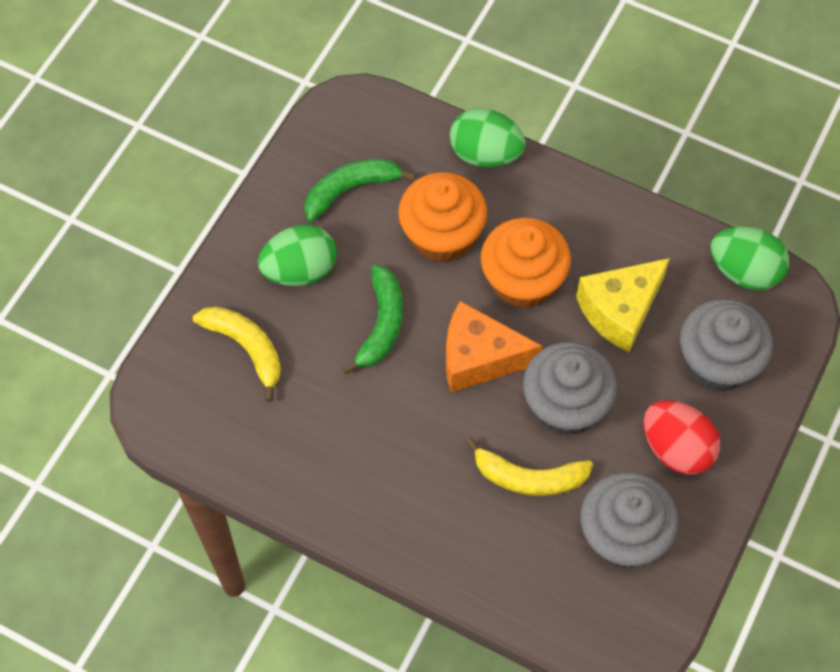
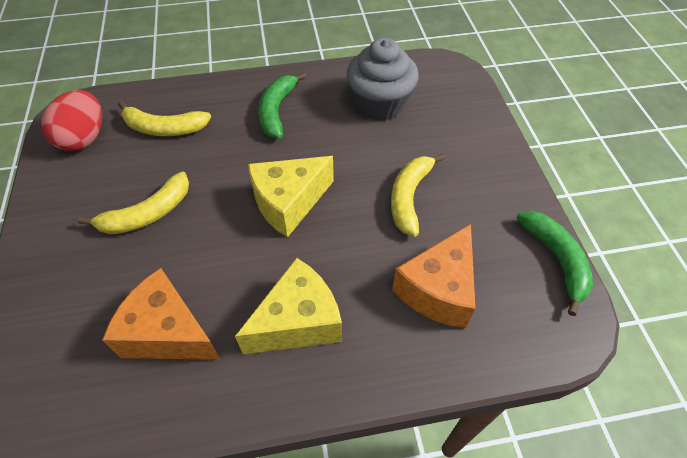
green egg: 3 -> 0
grey cupcake: 3 -> 1
orange cheese: 1 -> 2
orange cupcake: 2 -> 0
yellow banana: 2 -> 3
yellow cheese: 1 -> 2

